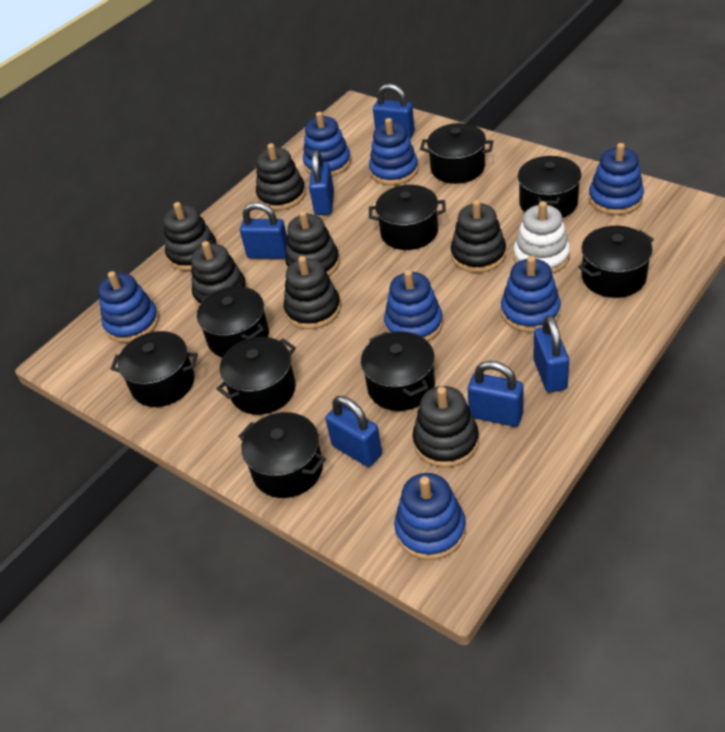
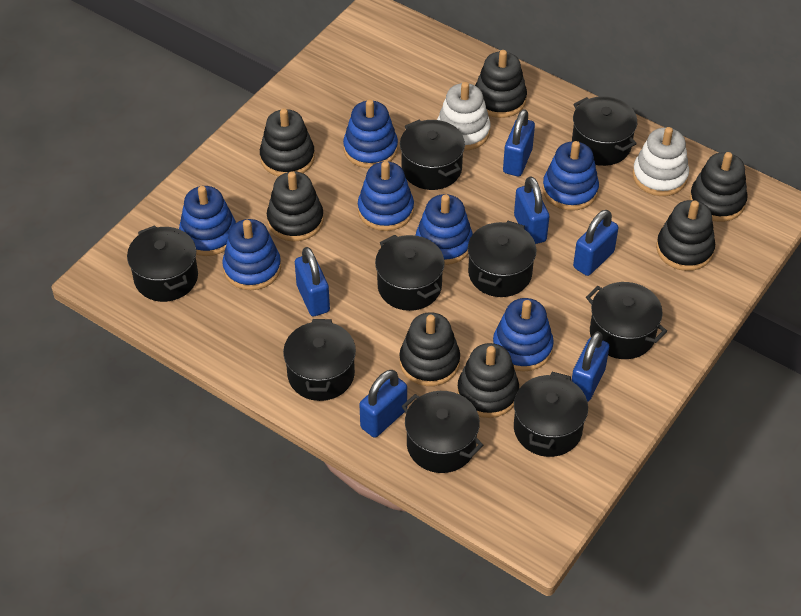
white stacking toy: 1 -> 2

